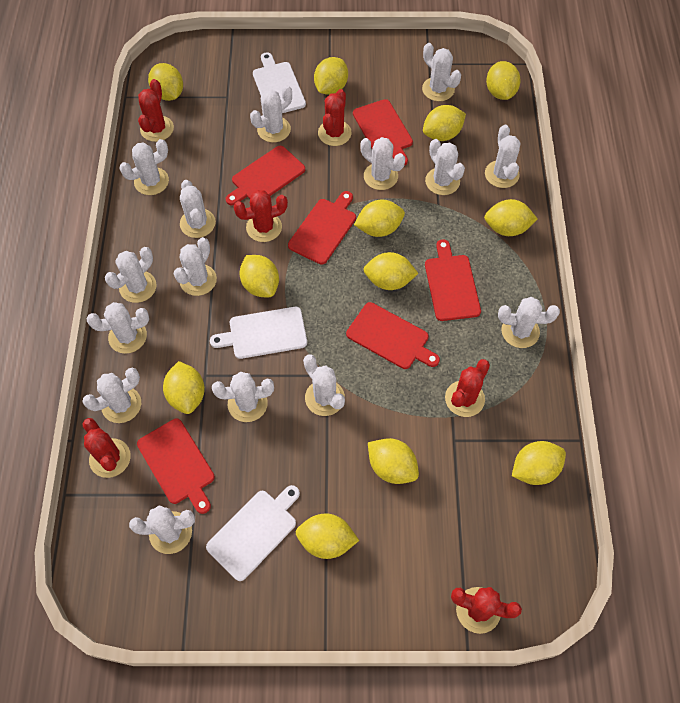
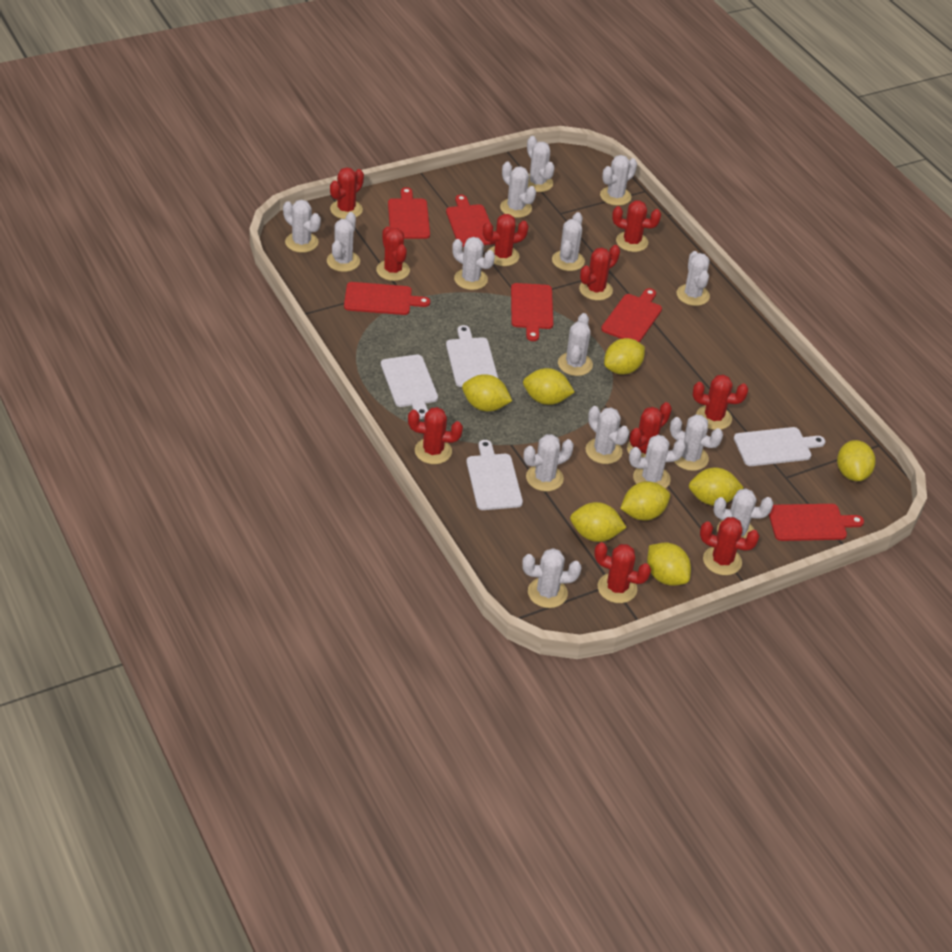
red cactus: 6 -> 10
white cutting board: 3 -> 4
yellow lemon: 12 -> 8

